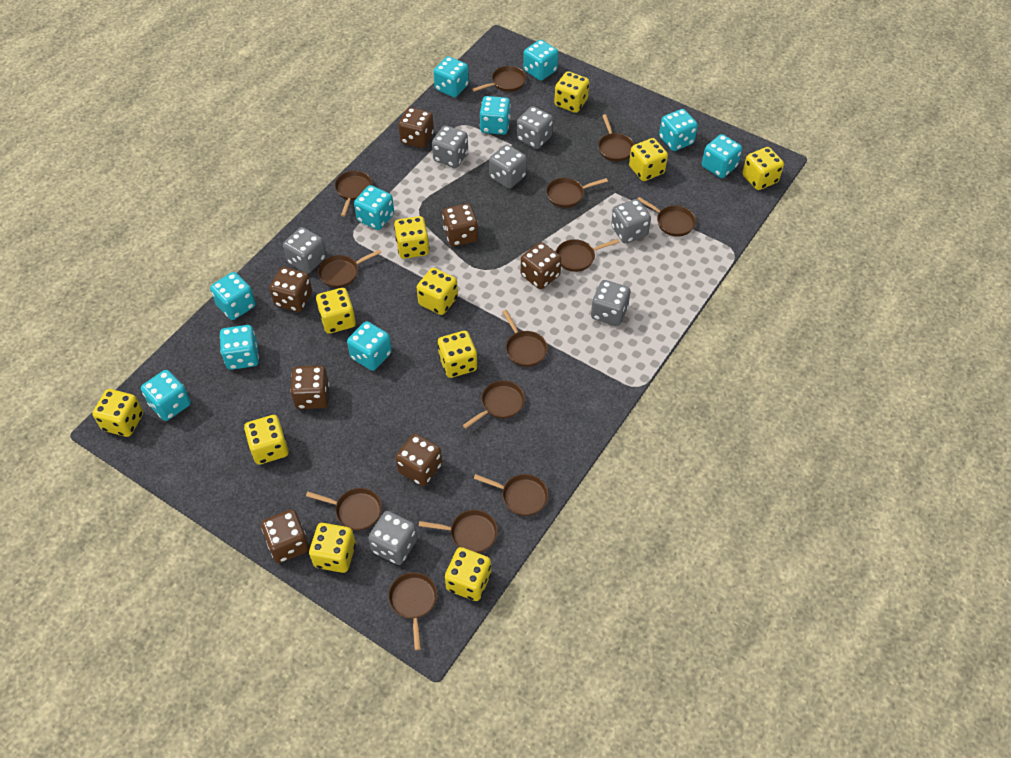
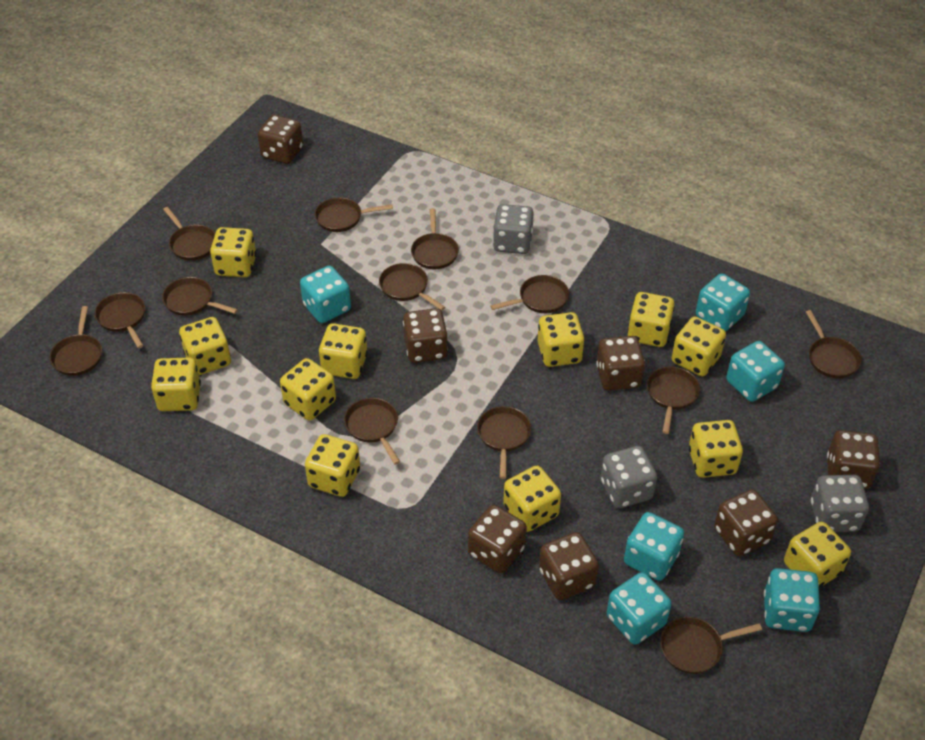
grey dice: 7 -> 3
turquoise dice: 10 -> 6
yellow dice: 11 -> 12

